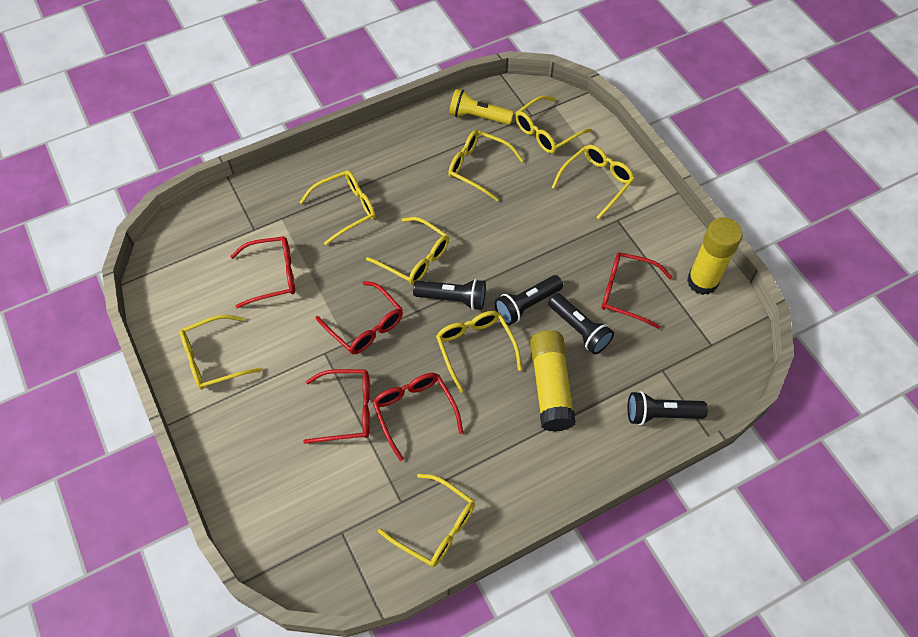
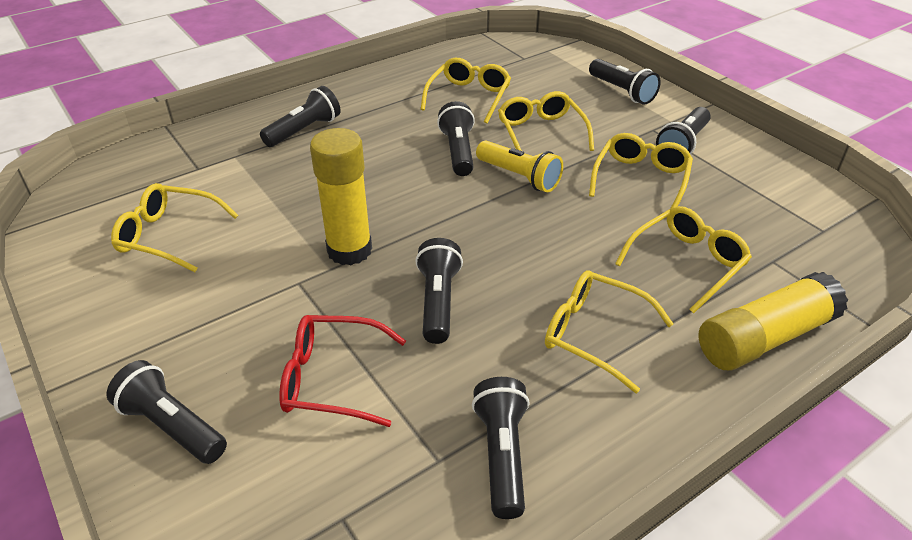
black flashlight: 4 -> 7
red glasses: 5 -> 1
yellow glasses: 8 -> 6

